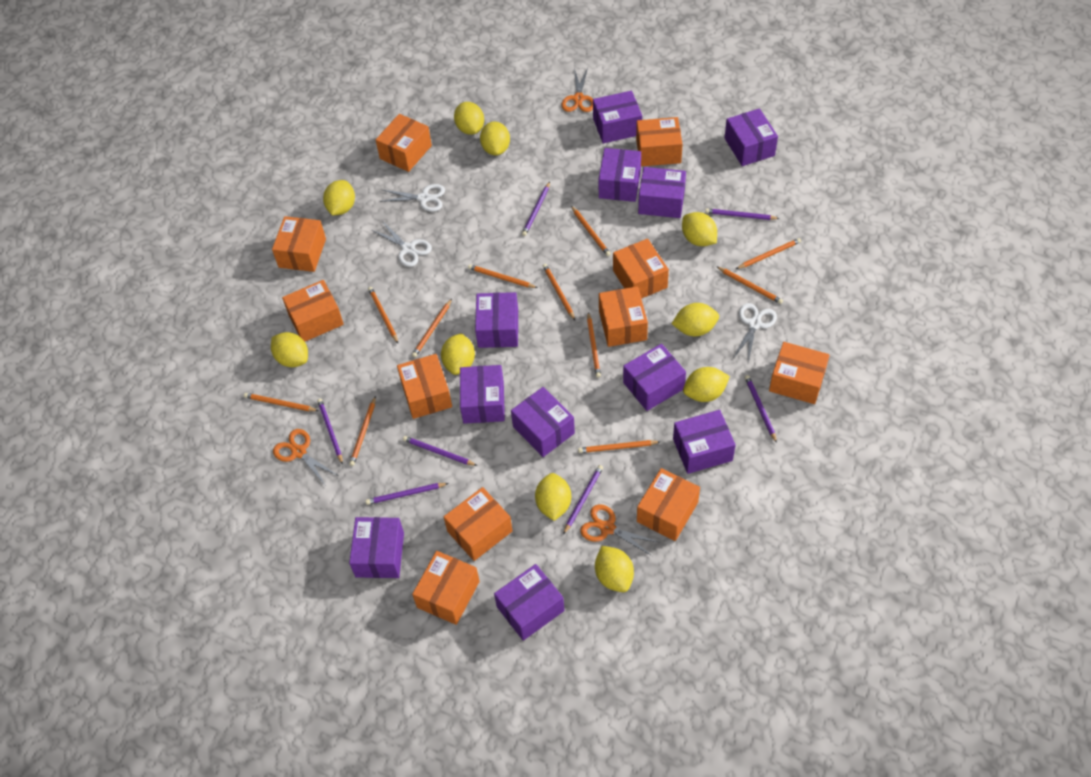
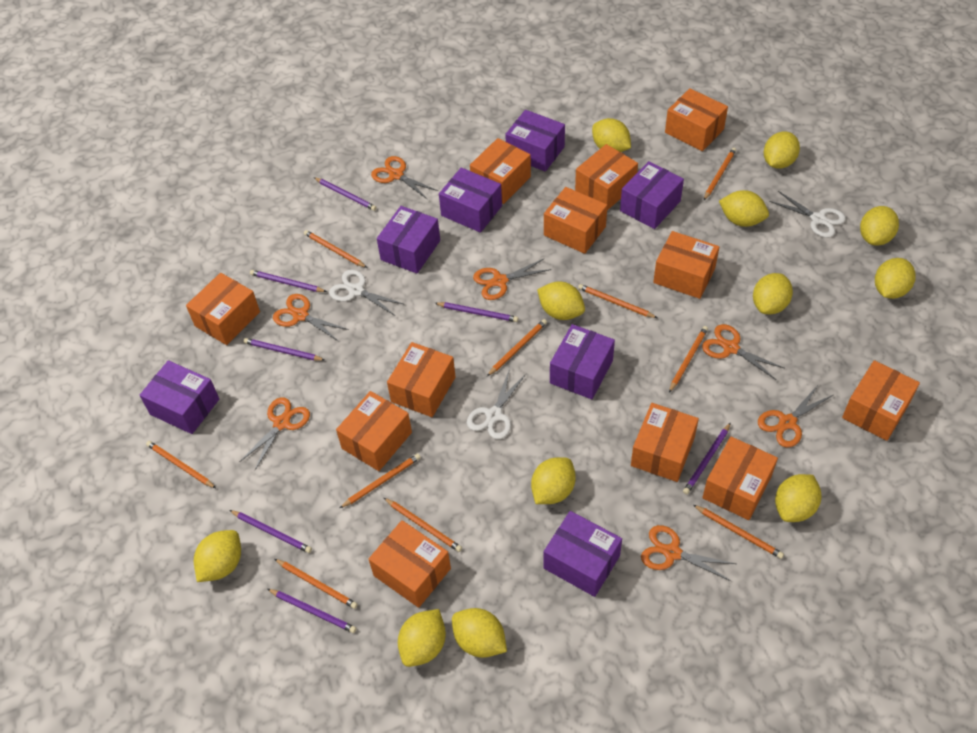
orange box: 11 -> 12
orange pencil: 11 -> 10
orange scissors: 3 -> 7
purple box: 11 -> 7
yellow lemon: 10 -> 12

